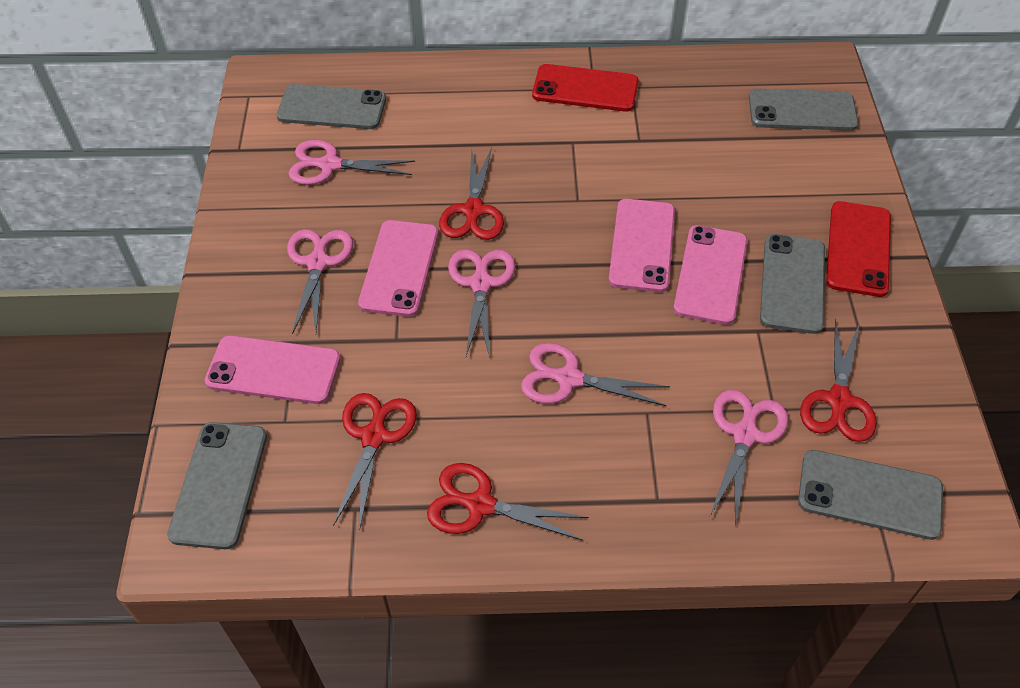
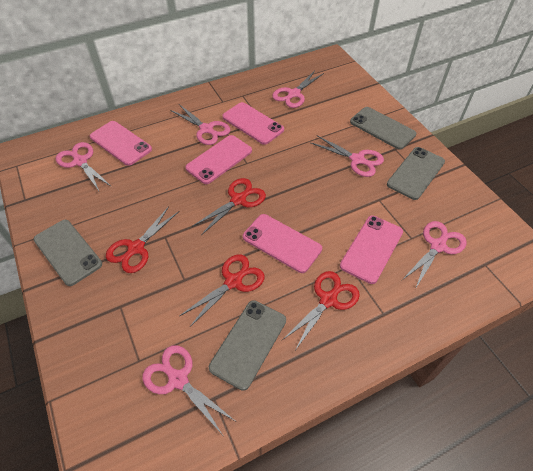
grey phone: 5 -> 4
pink phone: 4 -> 5
pink scissors: 5 -> 6
red phone: 2 -> 0

